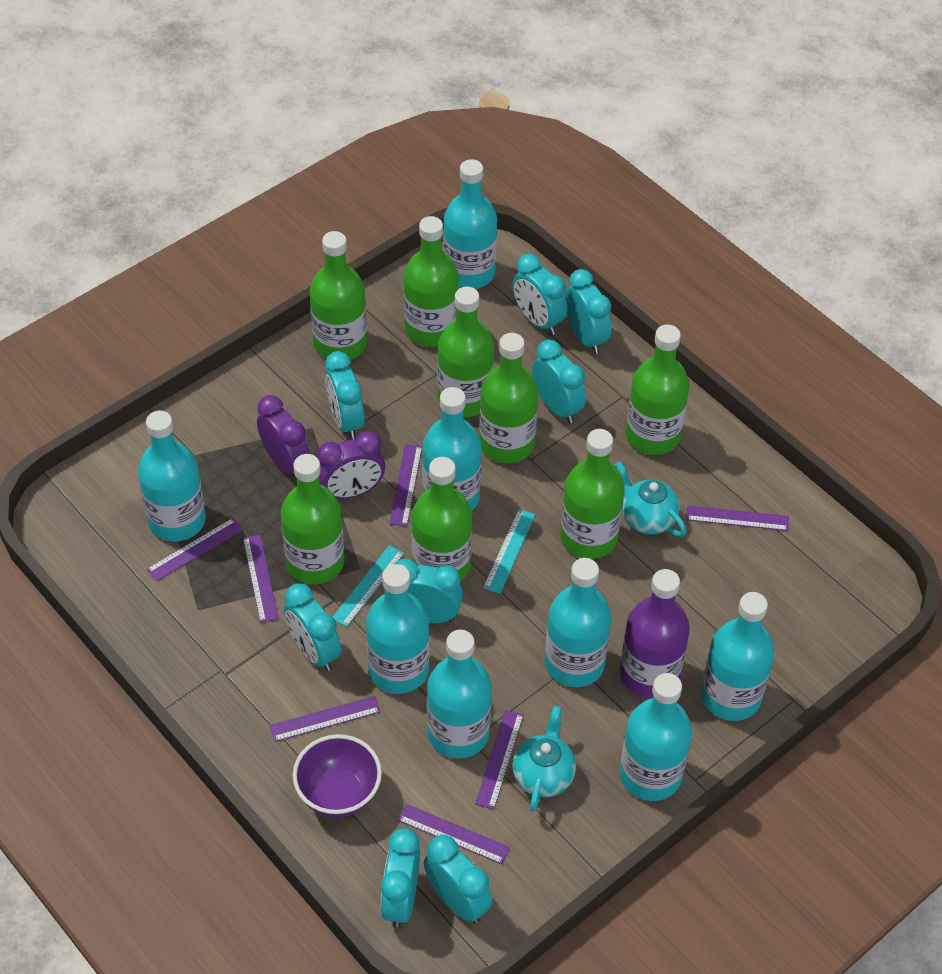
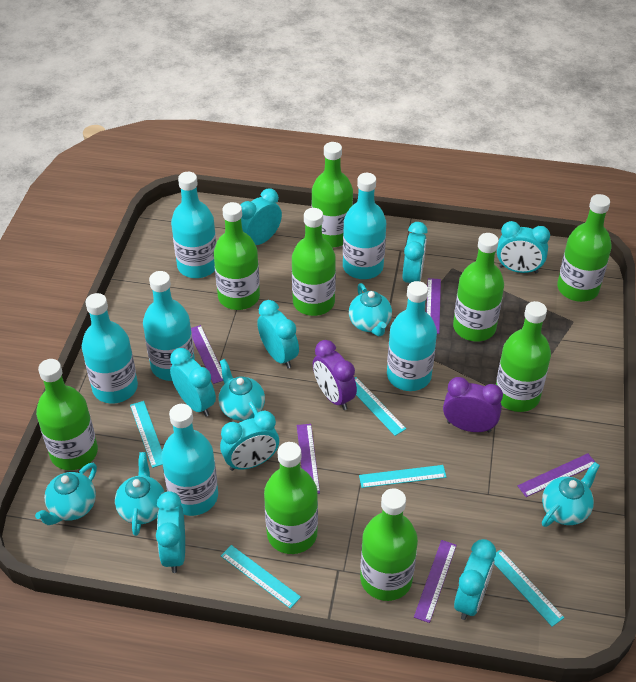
green bottle: 8 -> 9
purple bottle: 1 -> 0
purple bowl: 1 -> 0
purple ruler: 7 -> 5
turquoise bottle: 8 -> 6
turquoise ruler: 2 -> 5
turquoise teapot: 2 -> 5

